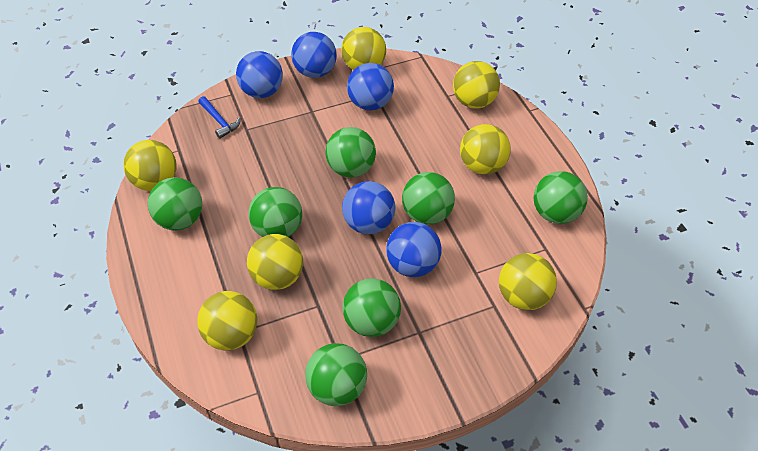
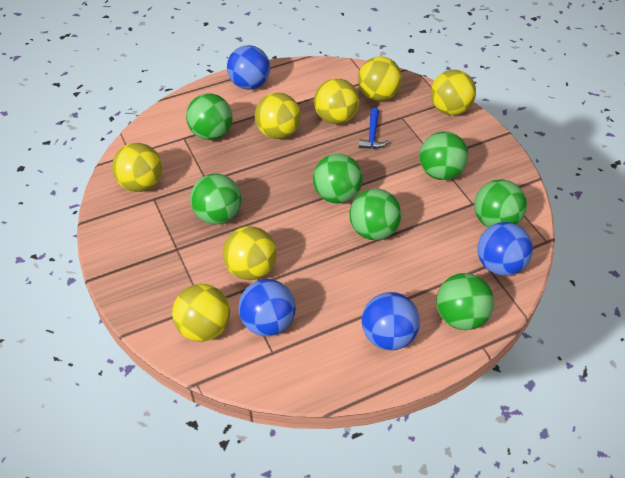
blue ball: 5 -> 4

